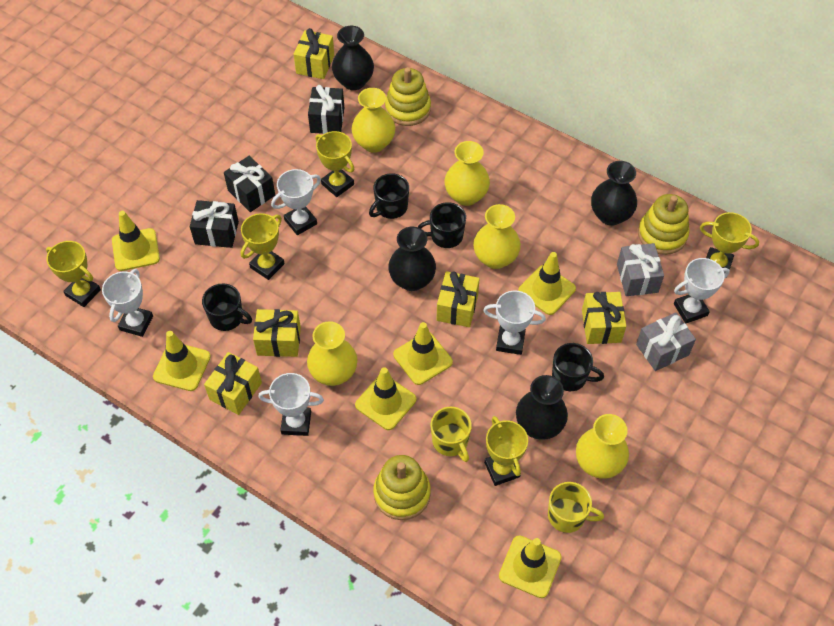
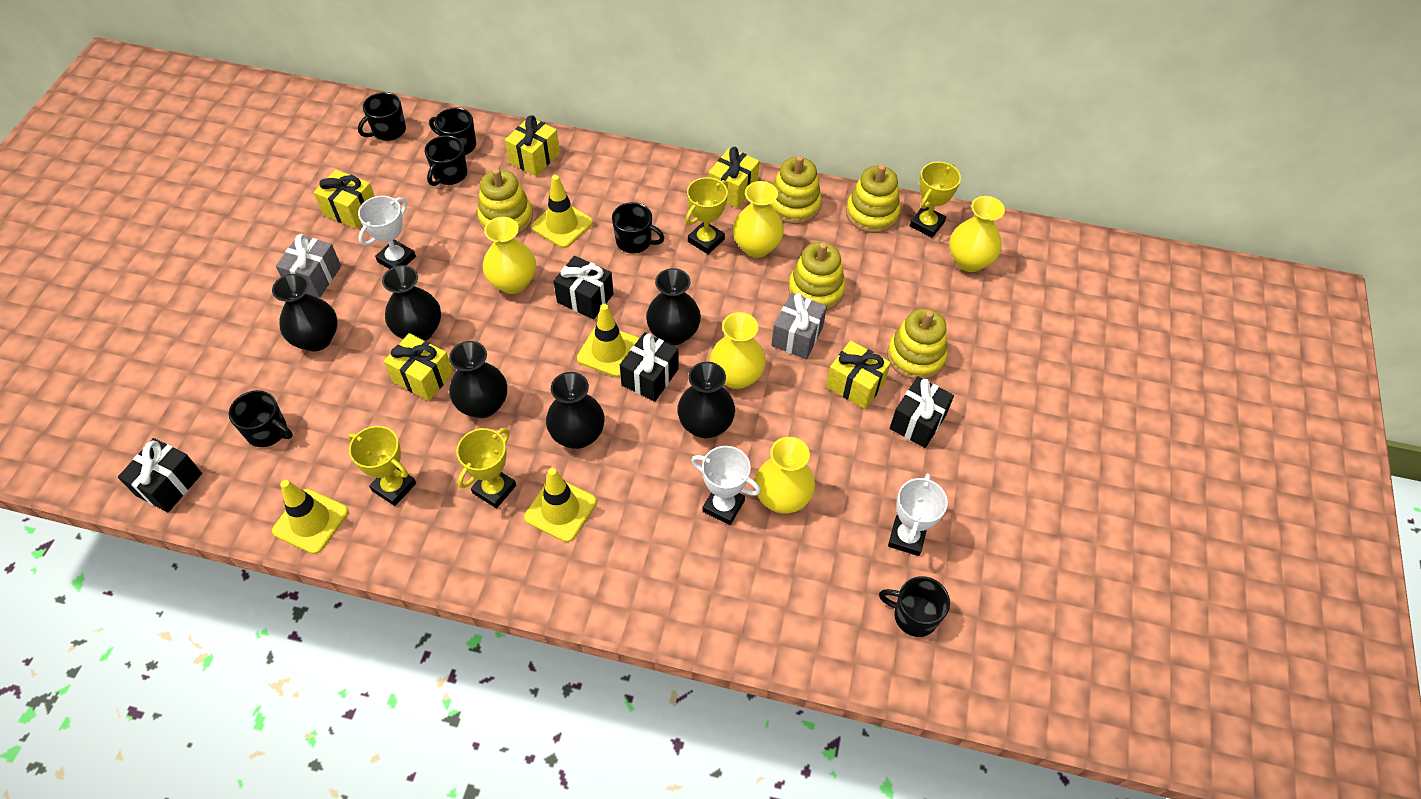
black gift: 3 -> 4
black mug: 4 -> 6
black vase: 4 -> 6
white trophy: 5 -> 3
yellow mug: 2 -> 0
yellow stacking toy: 3 -> 5
yellow traffic cone: 6 -> 4
yellow trophy: 5 -> 4

